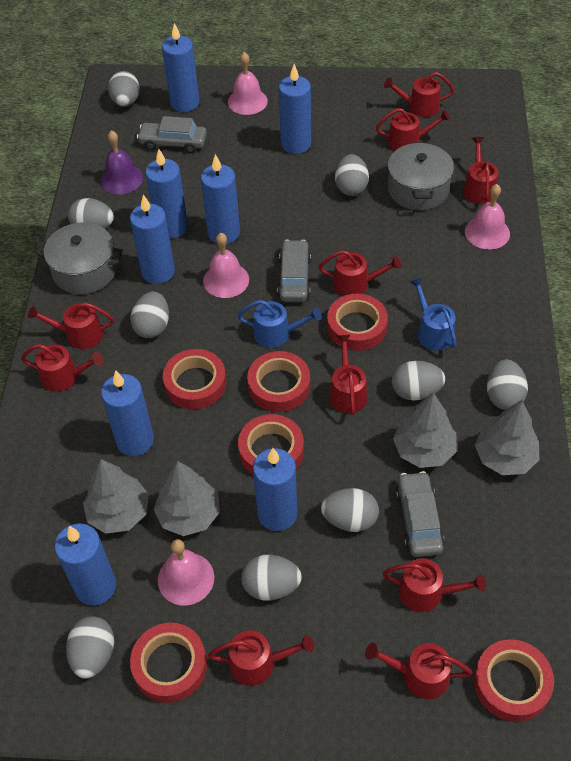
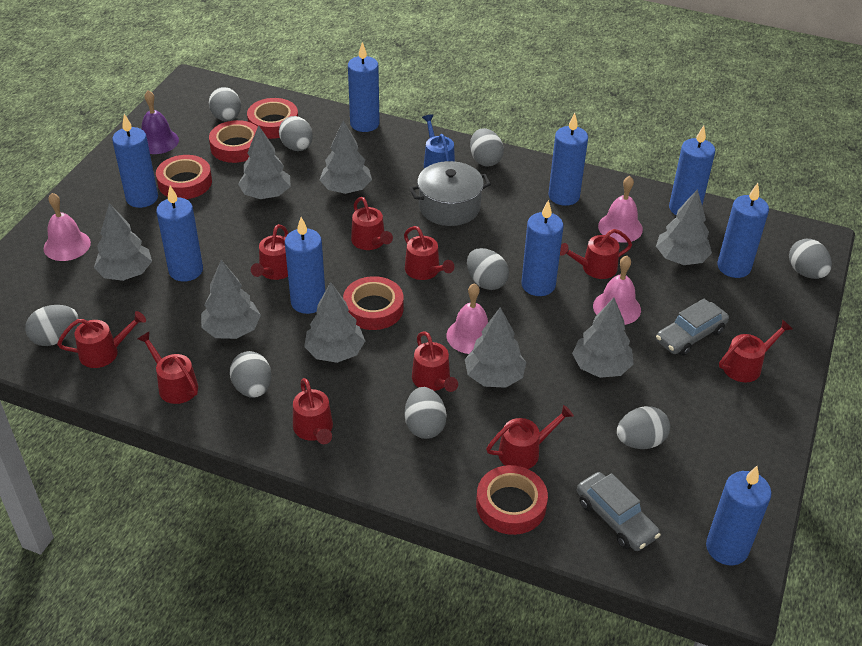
blue candle: 8 -> 9
blue watering can: 2 -> 1
grey car: 3 -> 2
grey pot: 2 -> 1
grey tree: 4 -> 8
red tape: 6 -> 5

